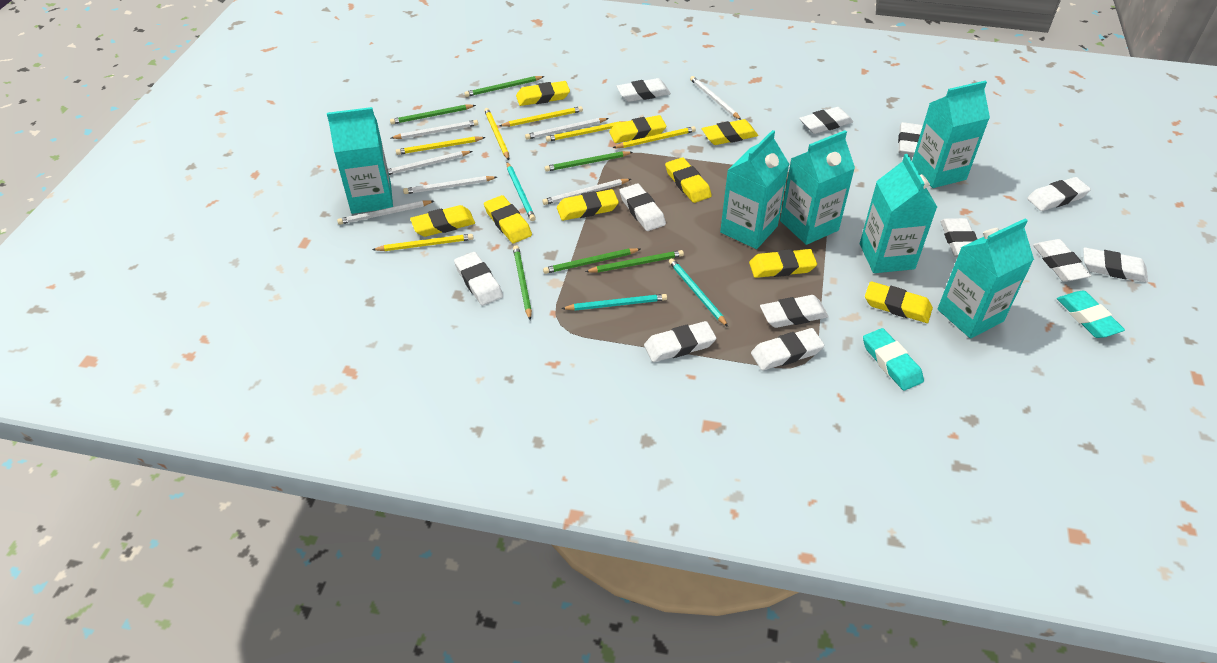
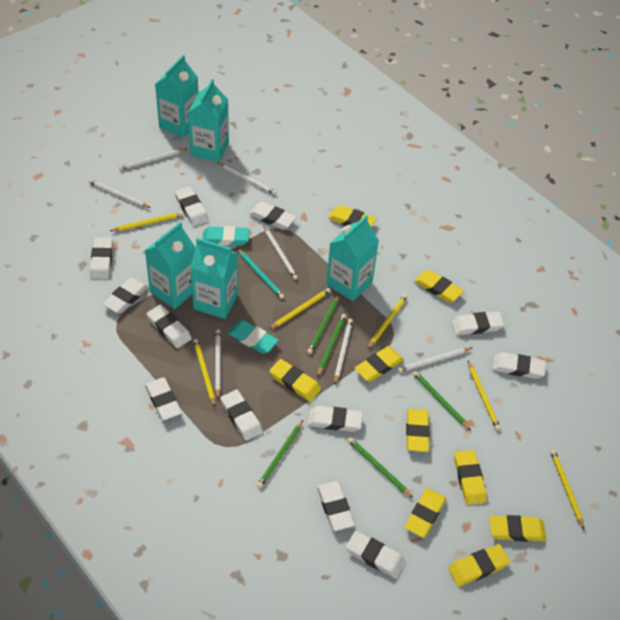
green pencil: 6 -> 5
turquoise carton: 6 -> 5
turquoise pencil: 3 -> 1

